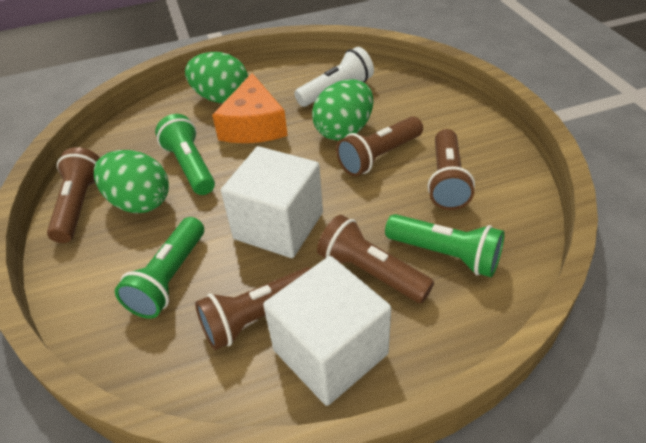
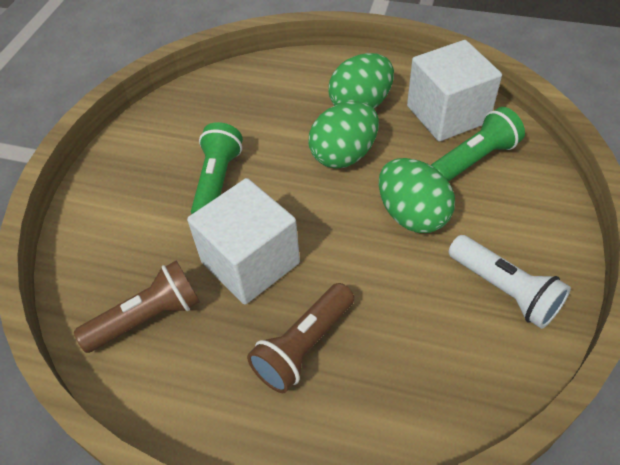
brown flashlight: 5 -> 2
green flashlight: 3 -> 2
orange cheese: 1 -> 0

